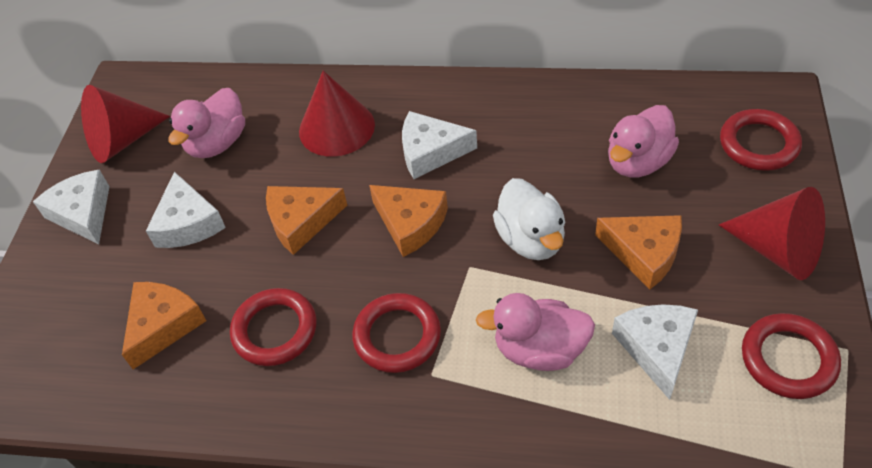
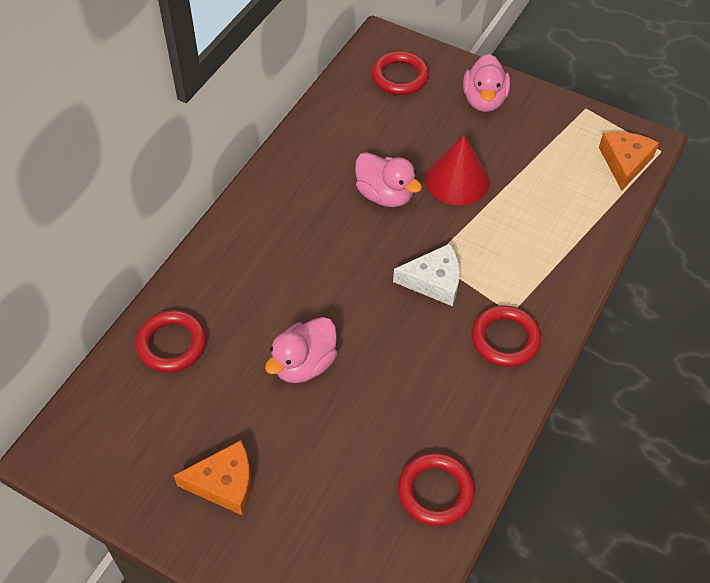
orange cheese: 4 -> 2
red cone: 3 -> 1
white cheese: 4 -> 1
white duck: 1 -> 0

